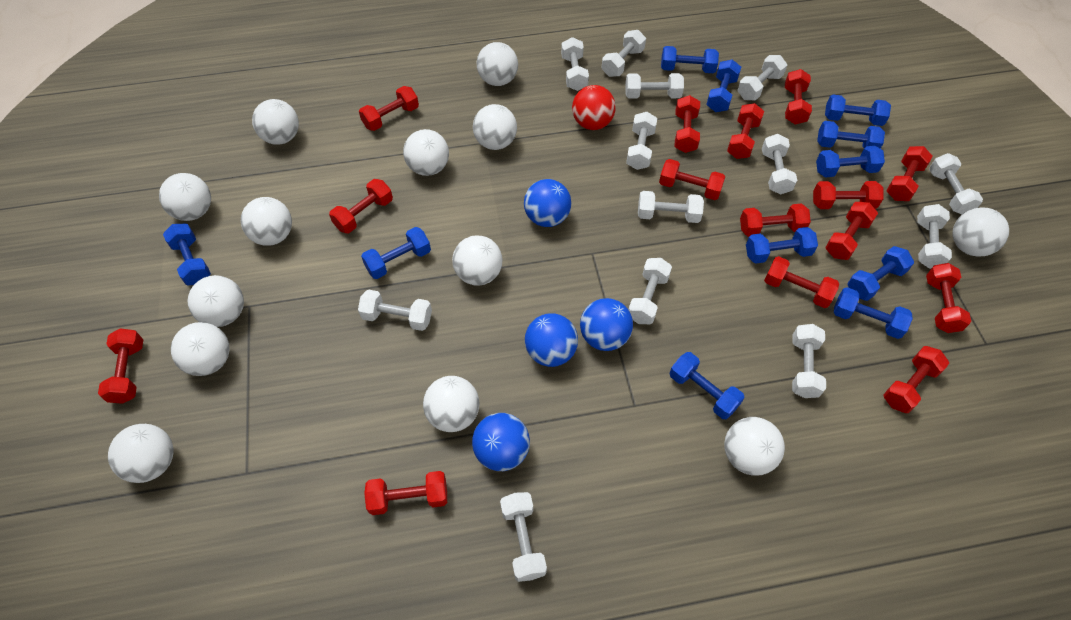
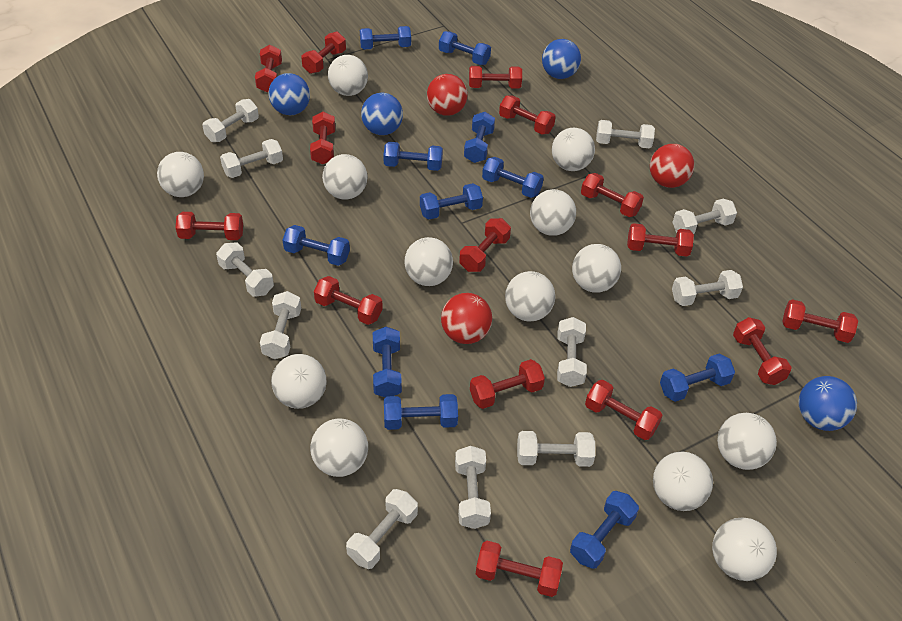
red ball: 1 -> 3
white dumbbell: 13 -> 11

